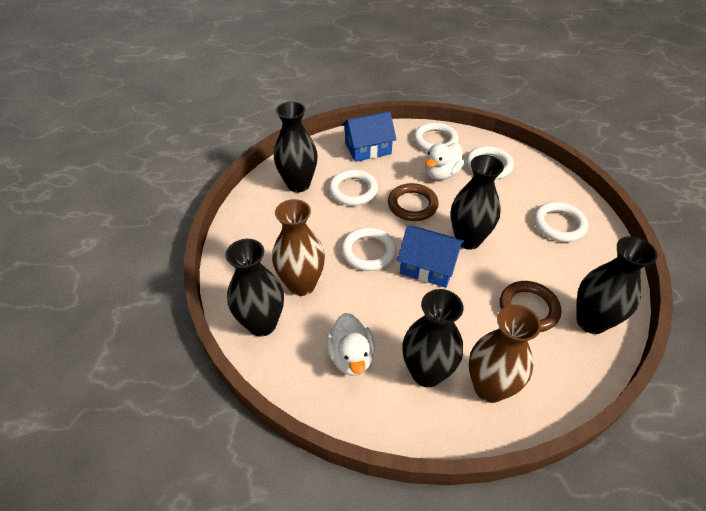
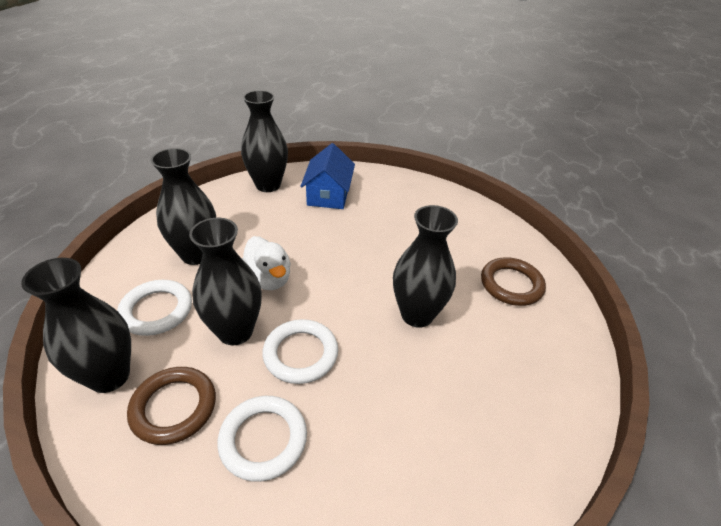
blue house: 2 -> 1
brown vase: 2 -> 0
white duck: 2 -> 1
white ring: 5 -> 3

